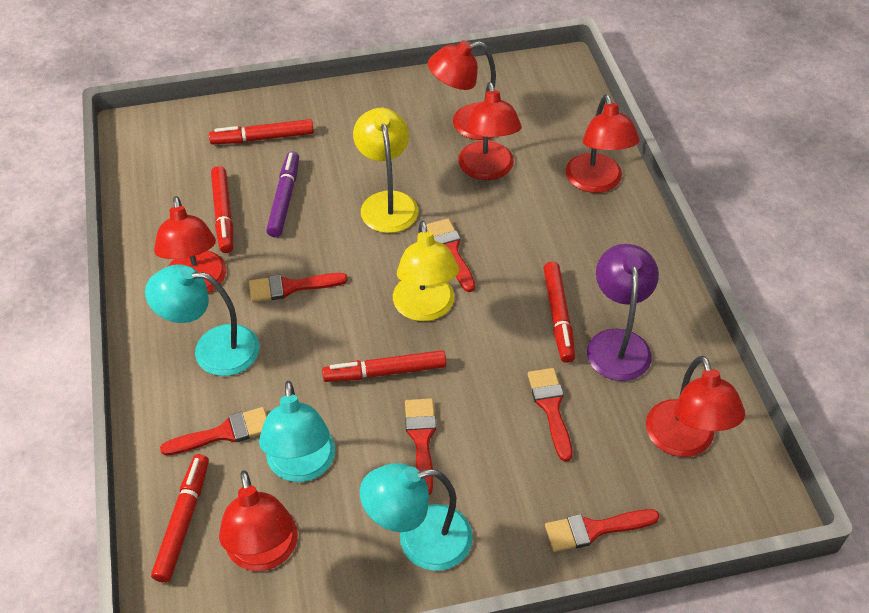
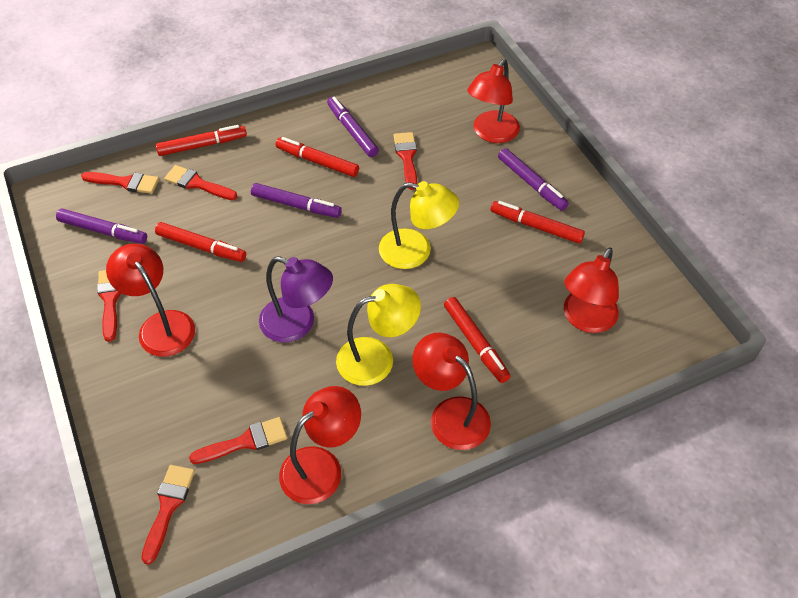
purple marker: 1 -> 4
red lamp: 6 -> 5
turquoise lamp: 3 -> 0

